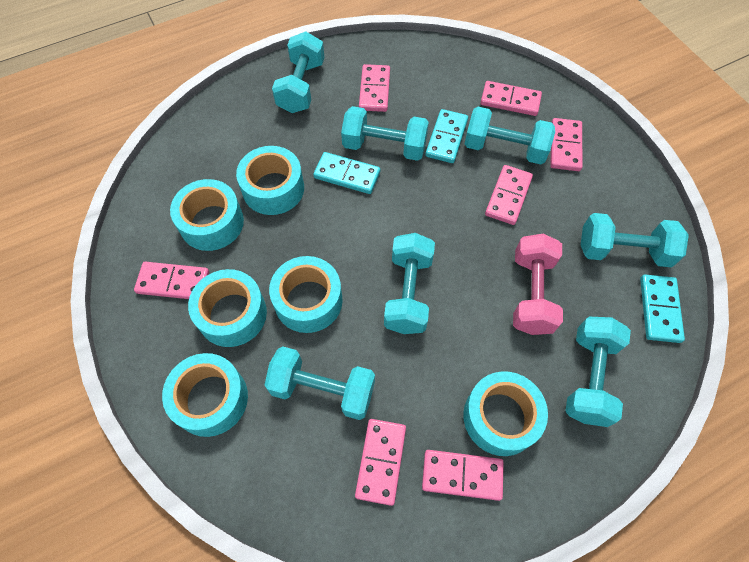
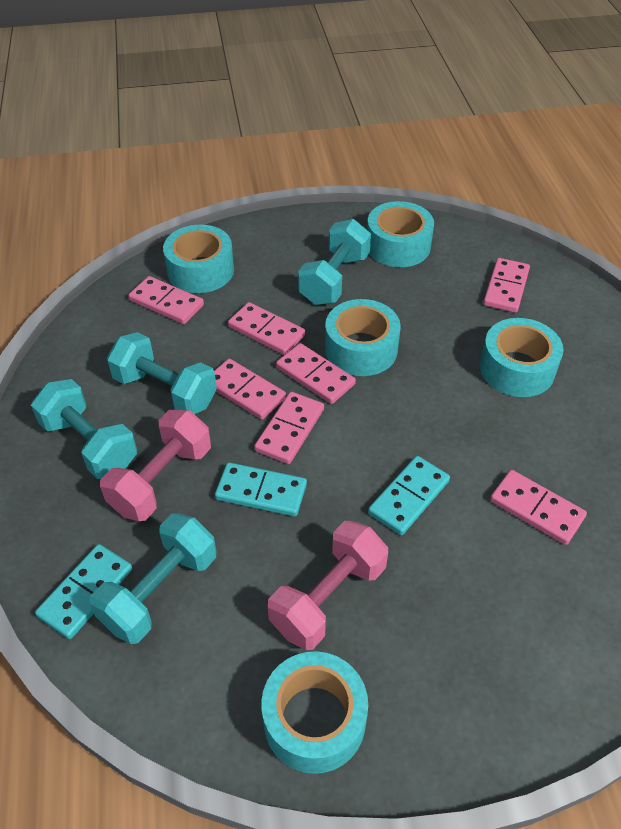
pink dumbbell: 1 -> 2
turquoise dumbbell: 7 -> 4
turquoise tape: 6 -> 5

